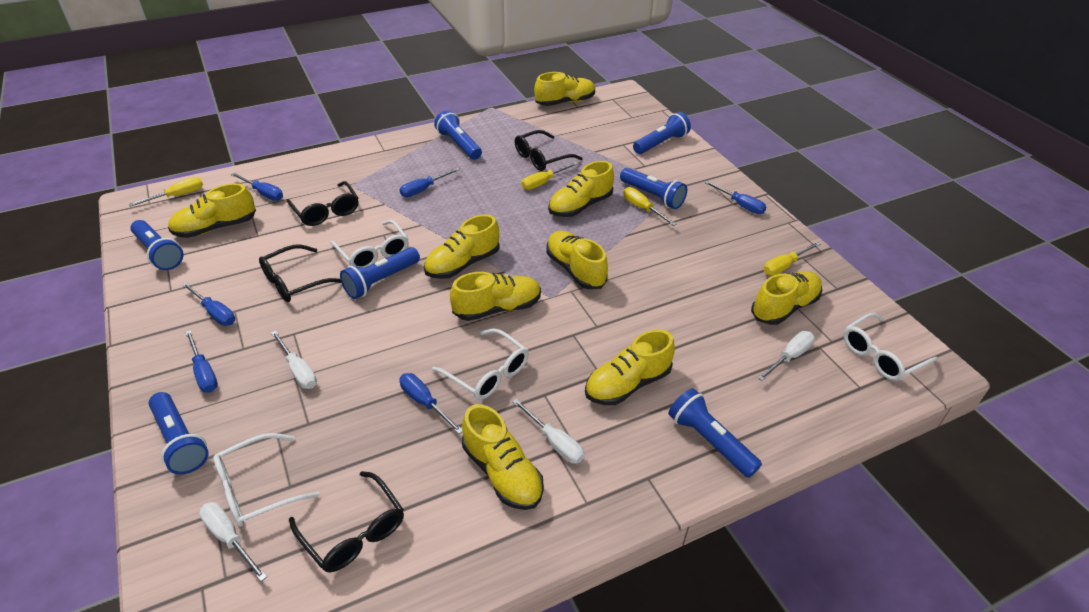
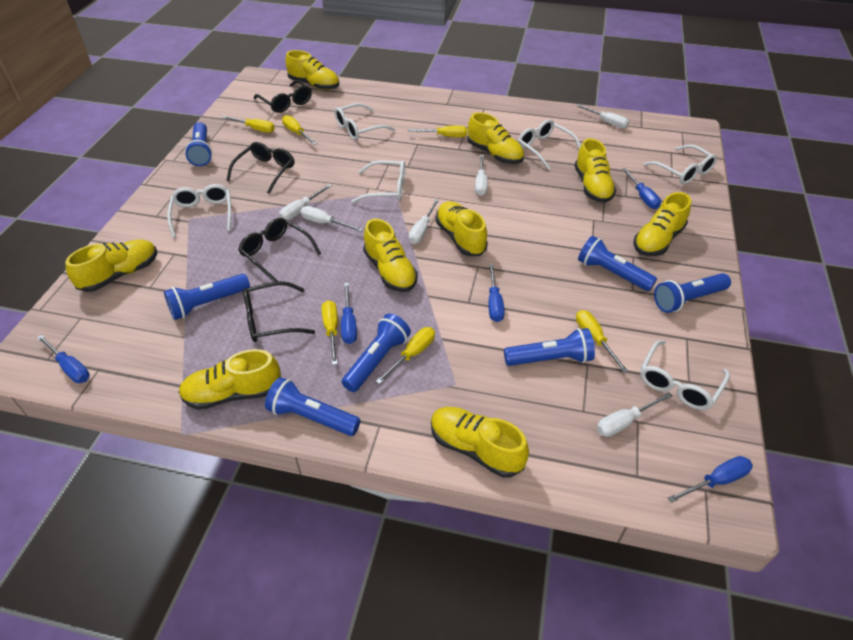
blue screwdriver: 6 -> 5
white glasses: 4 -> 6
white screwdriver: 4 -> 6
yellow screwdriver: 4 -> 6

